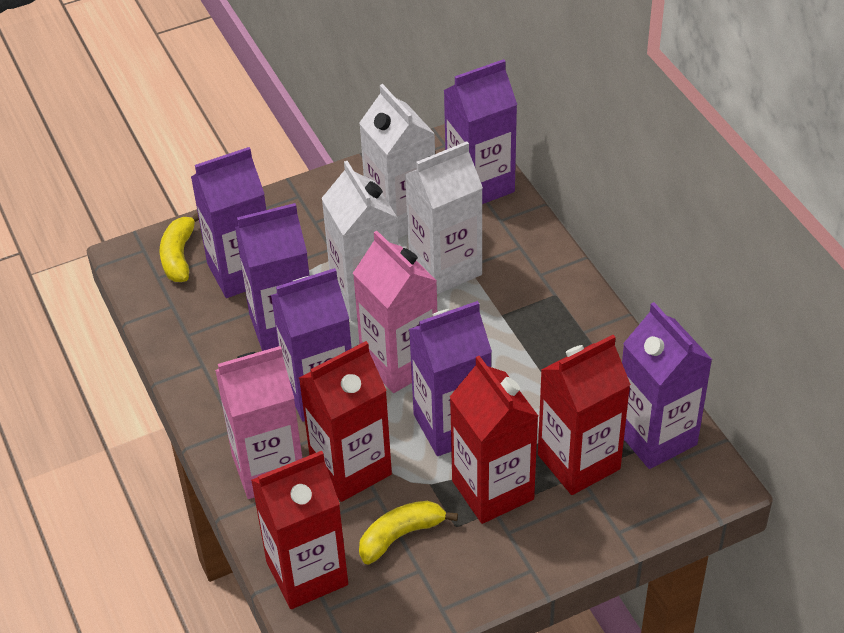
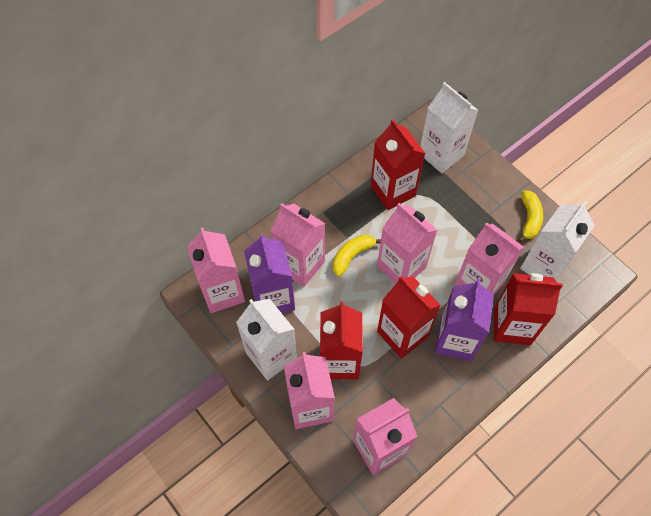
pink carton: 2 -> 6
purple carton: 6 -> 2

